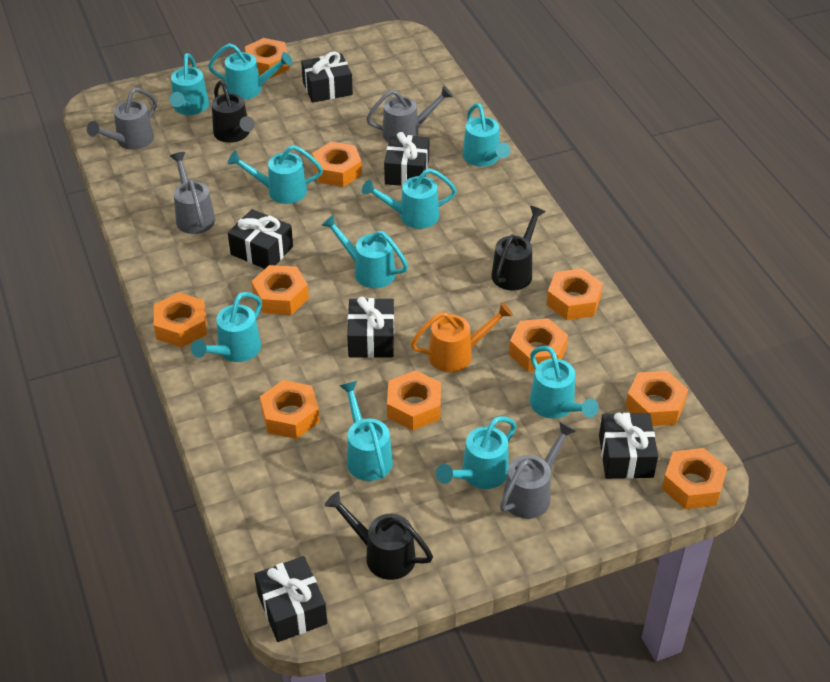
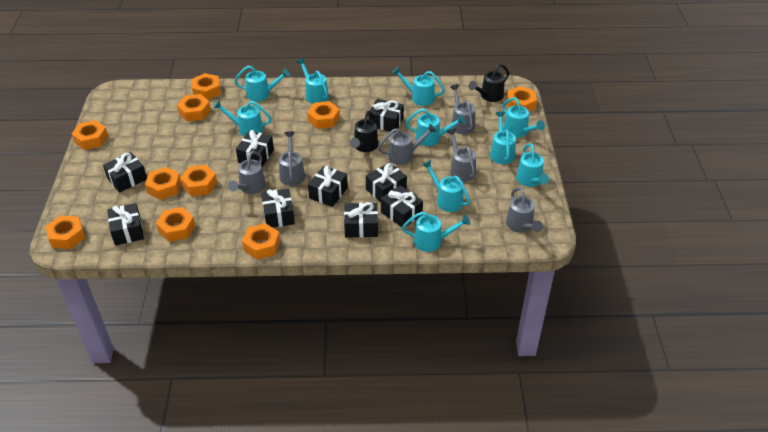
black gift: 6 -> 9
black watering can: 3 -> 2
grey watering can: 4 -> 6
orange watering can: 1 -> 0

